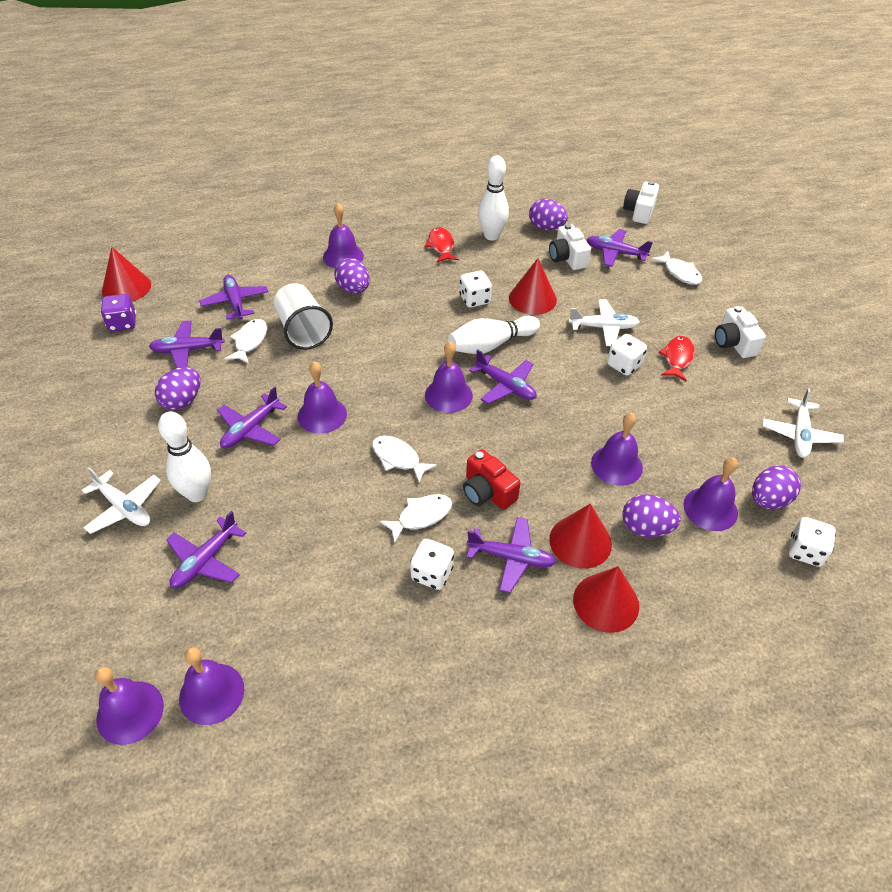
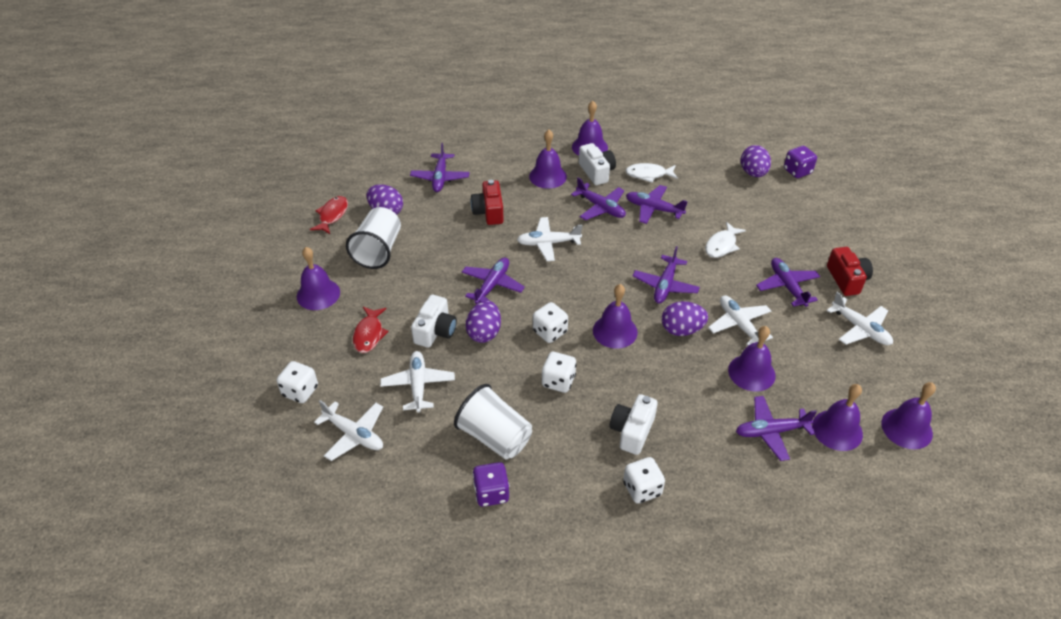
purple dice: 1 -> 2
purple egg: 5 -> 4
red camera: 1 -> 2
red cone: 4 -> 0
white bowling pin: 3 -> 0
white cup: 1 -> 2
white fish: 4 -> 2
white plane: 3 -> 5

